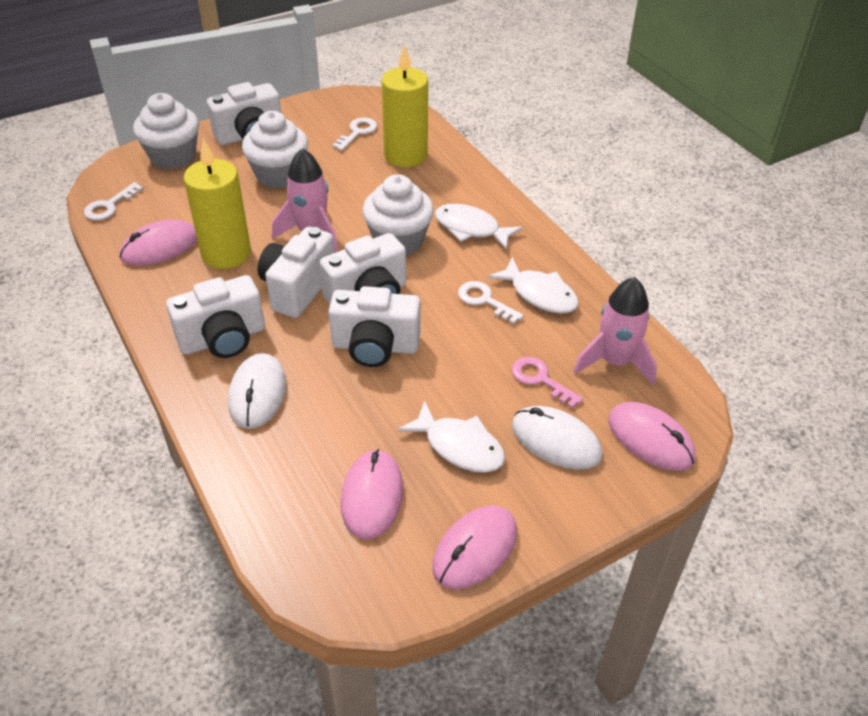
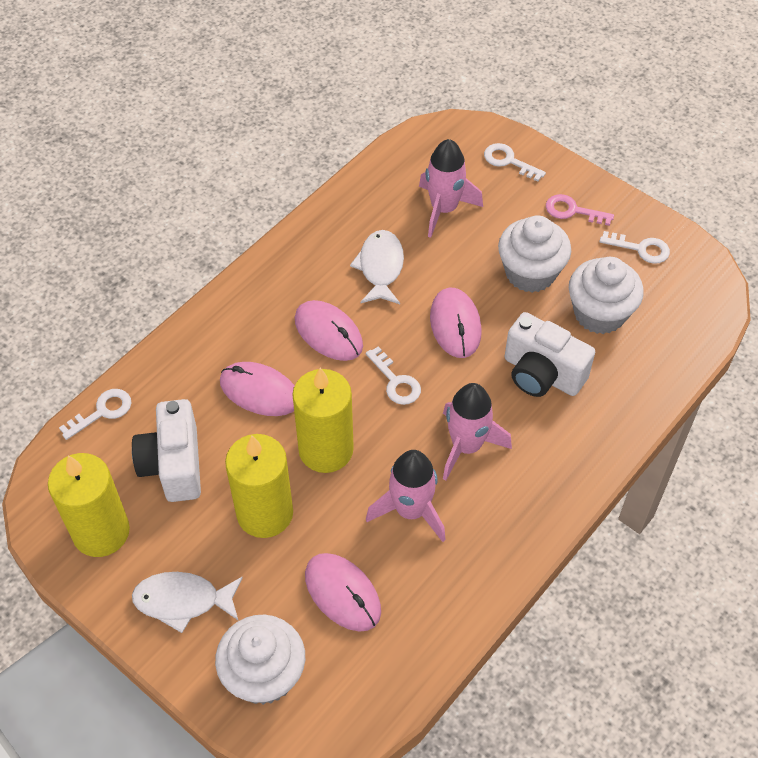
pink rocket: 2 -> 3
white camera: 5 -> 2
white fish: 3 -> 2
white key: 3 -> 4
white mouse: 2 -> 0
yellow candle: 2 -> 3

